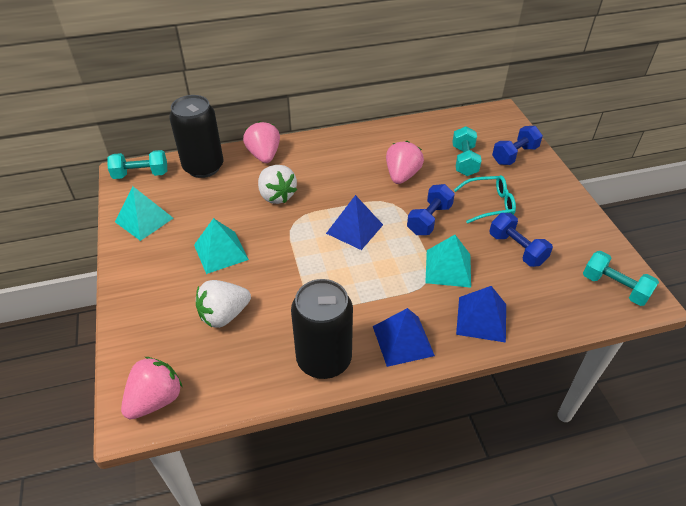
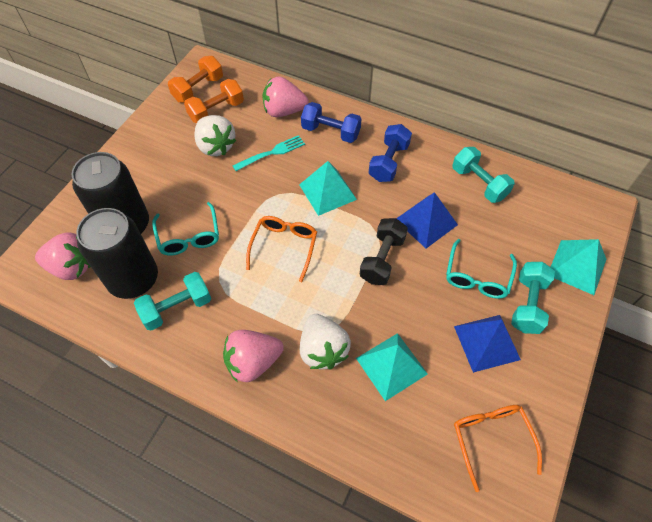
black dumbbell: 0 -> 1
blue dumbbell: 3 -> 2
blue pyramid: 3 -> 2
orange dumbbell: 0 -> 2
orange glasses: 0 -> 2
turquoise fork: 0 -> 1
turquoise glasses: 1 -> 2

